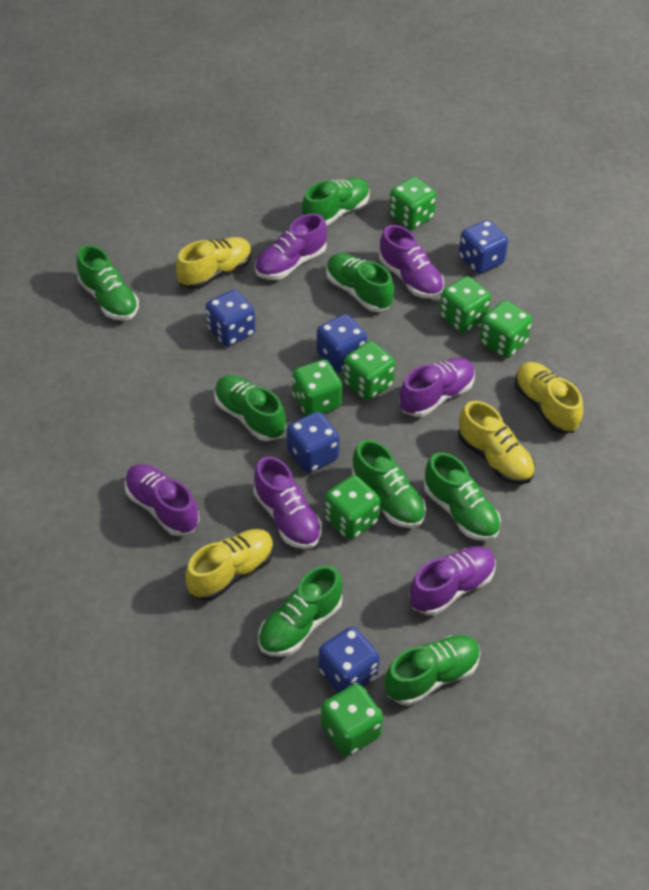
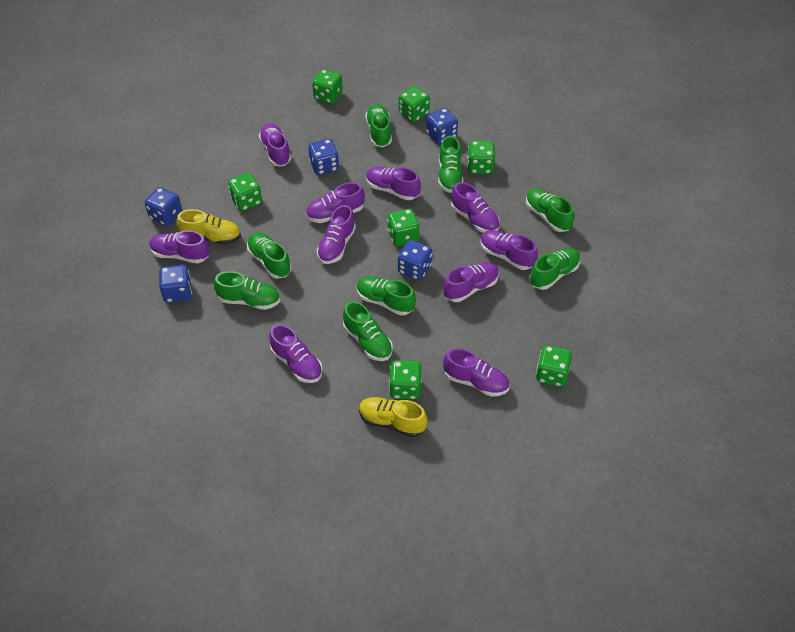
purple shoe: 6 -> 10
yellow shoe: 4 -> 2

